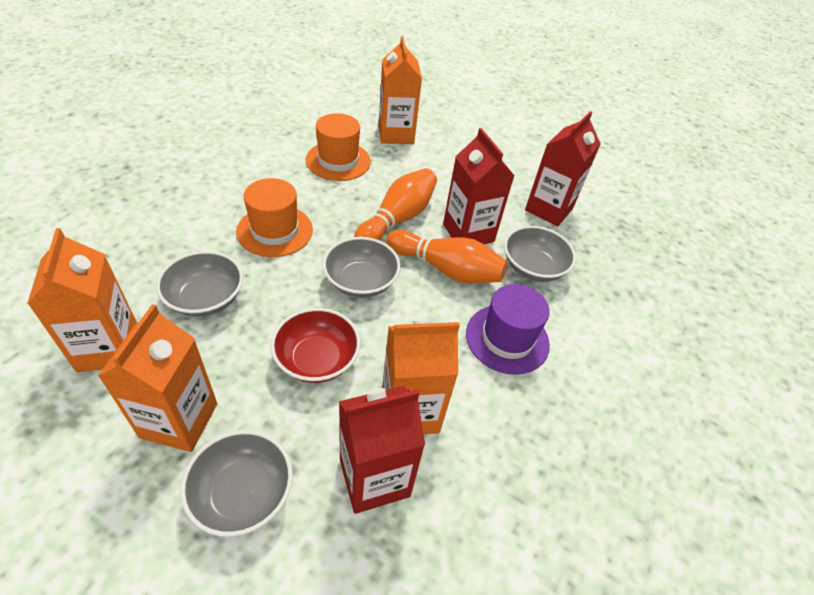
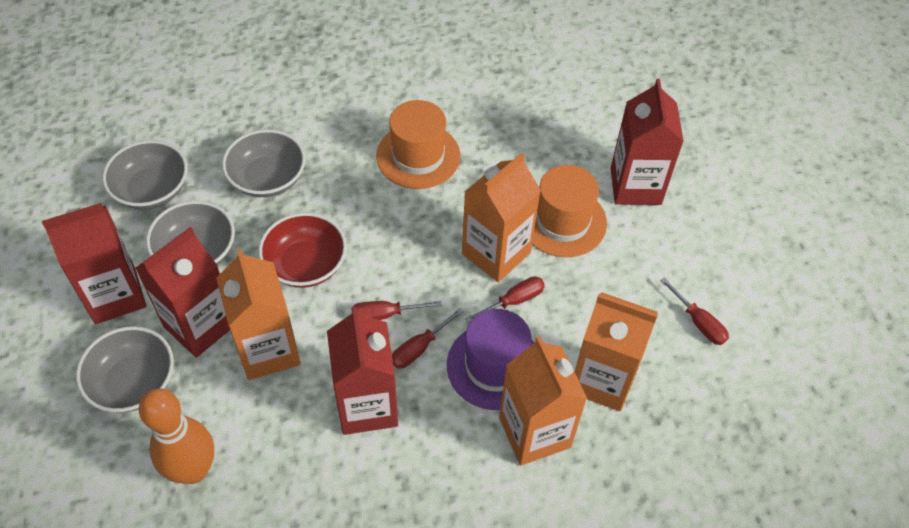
orange bowling pin: 2 -> 1
red carton: 3 -> 4
red screwdriver: 0 -> 4

